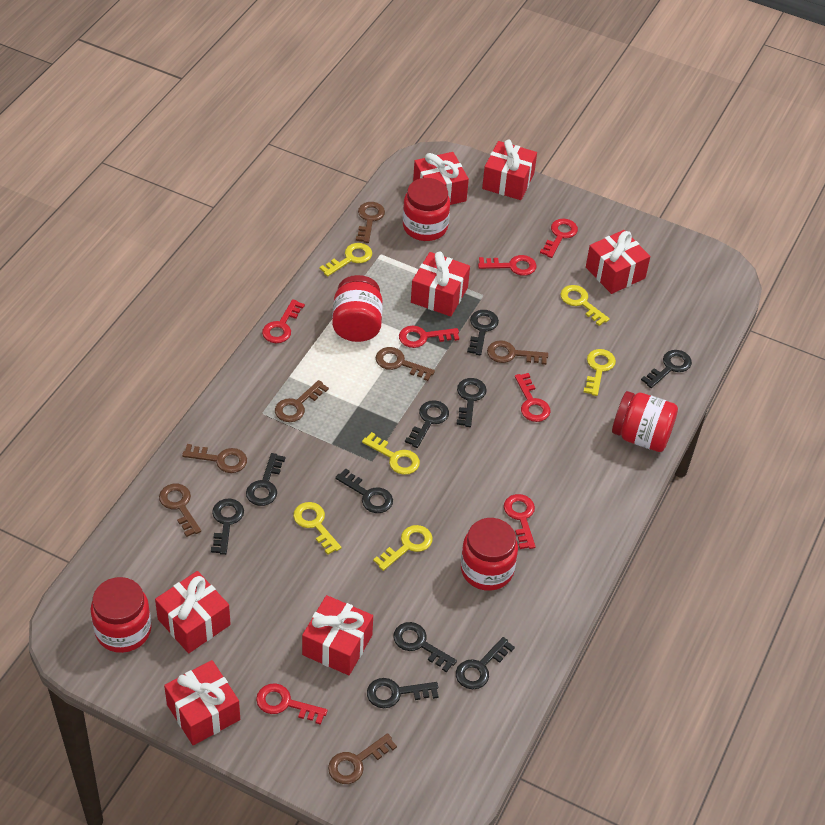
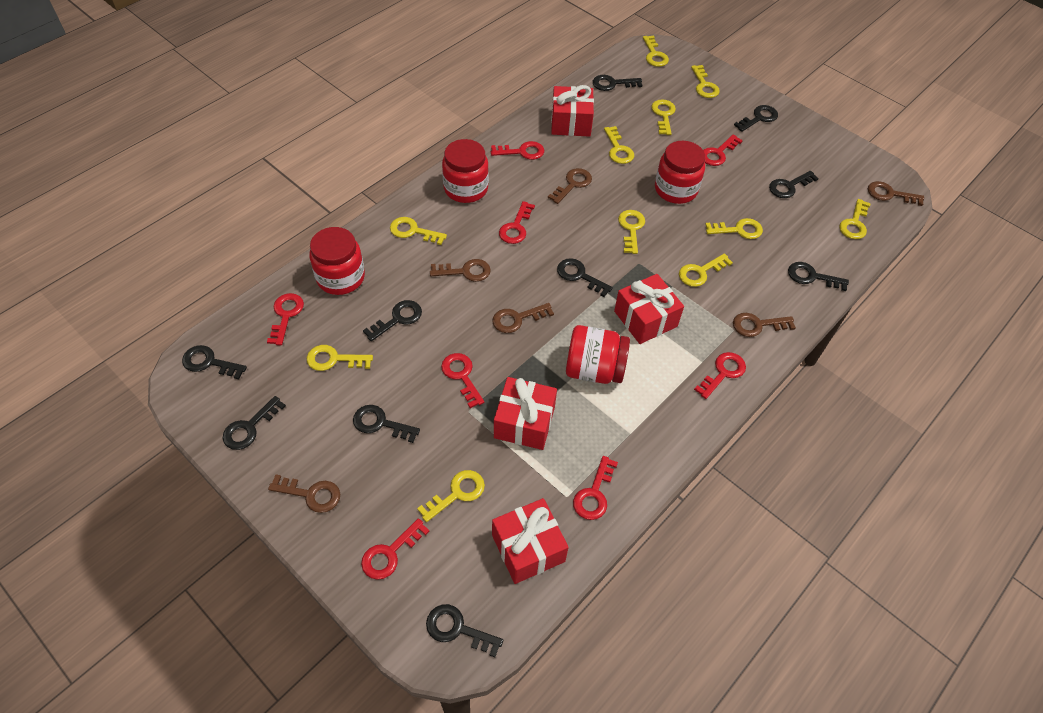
brown key: 7 -> 6
red gift: 7 -> 4
red jar: 5 -> 4
red key: 7 -> 8
yellow key: 6 -> 11

